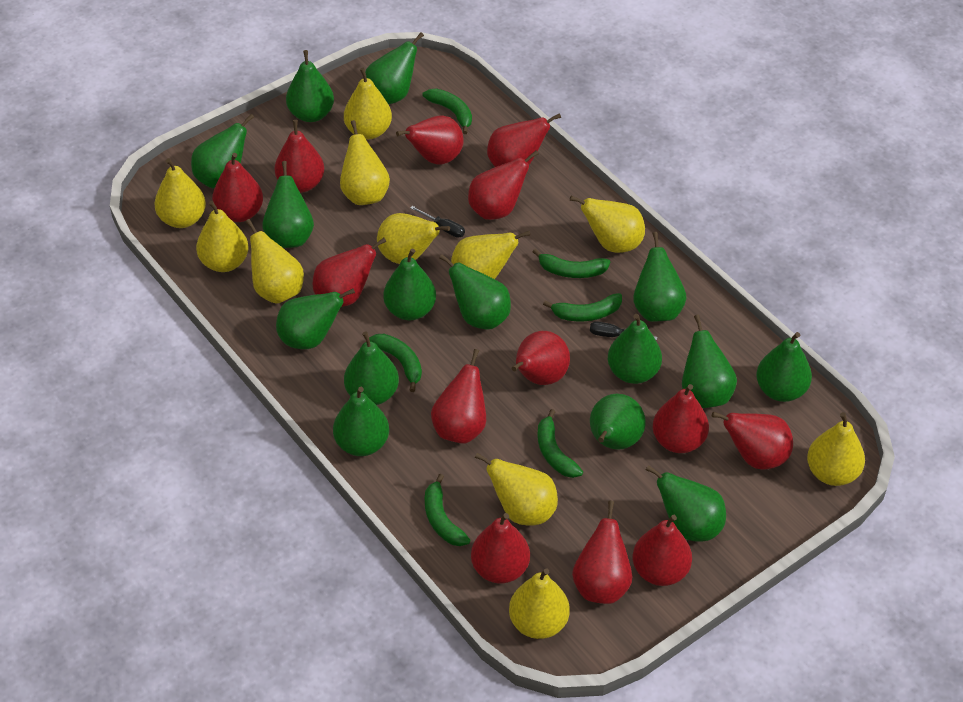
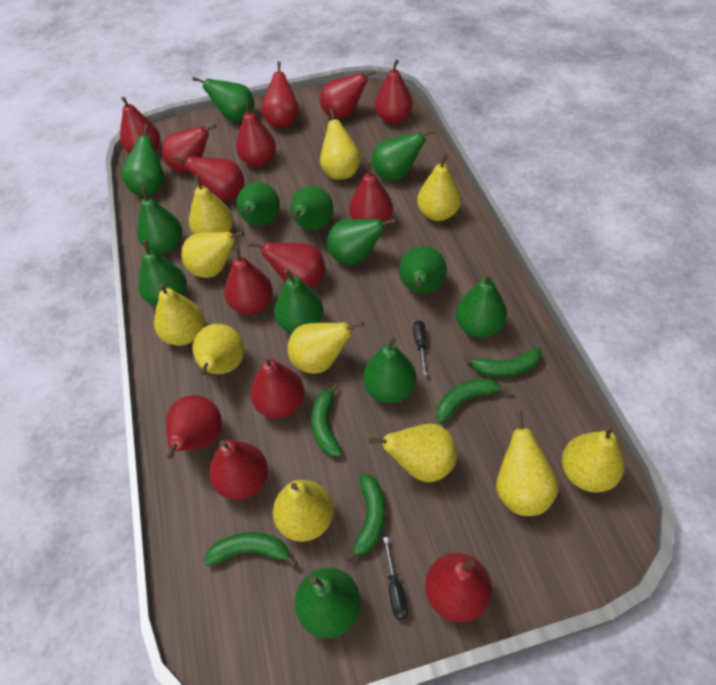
green banana: 6 -> 5
green pear: 15 -> 13
red pear: 13 -> 14

